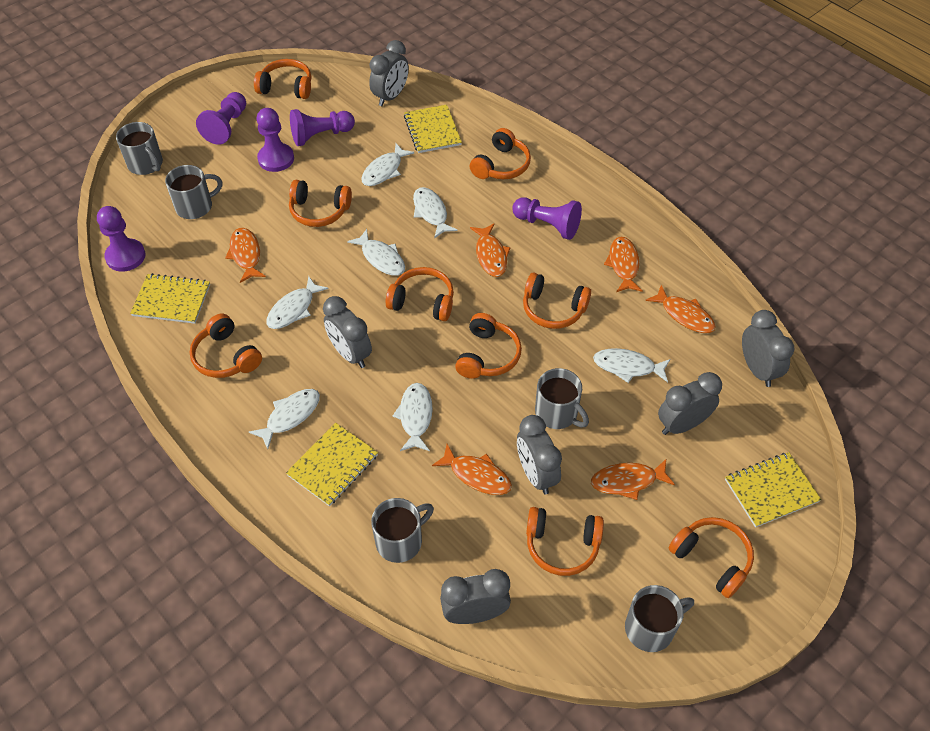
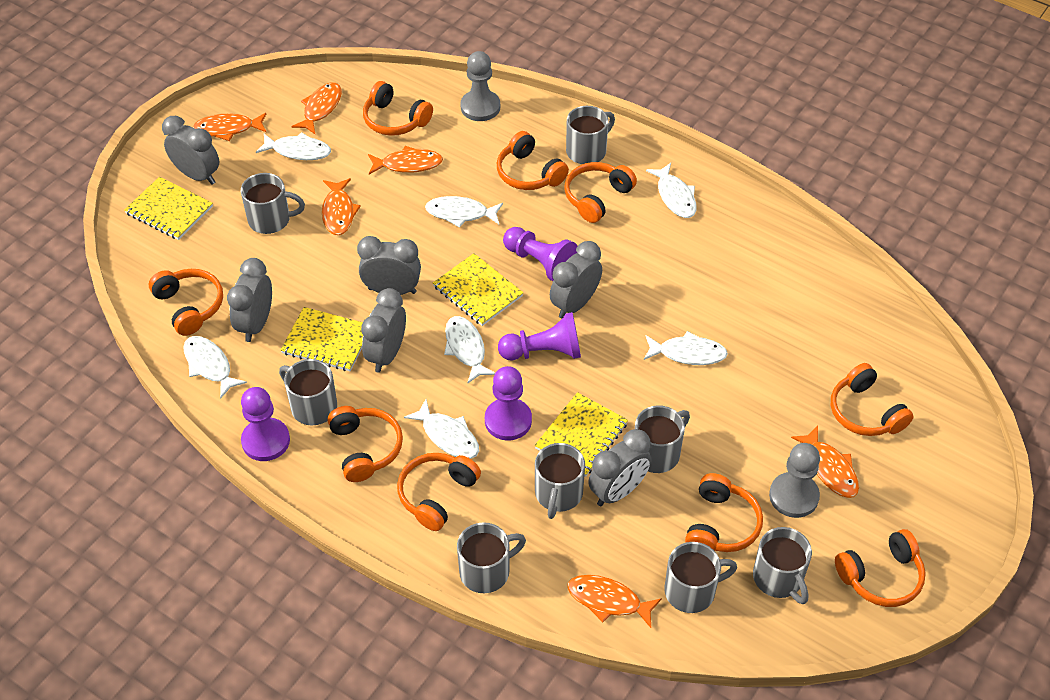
grey mug: 5 -> 8
grey pawn: 0 -> 2
purple pawn: 5 -> 4

